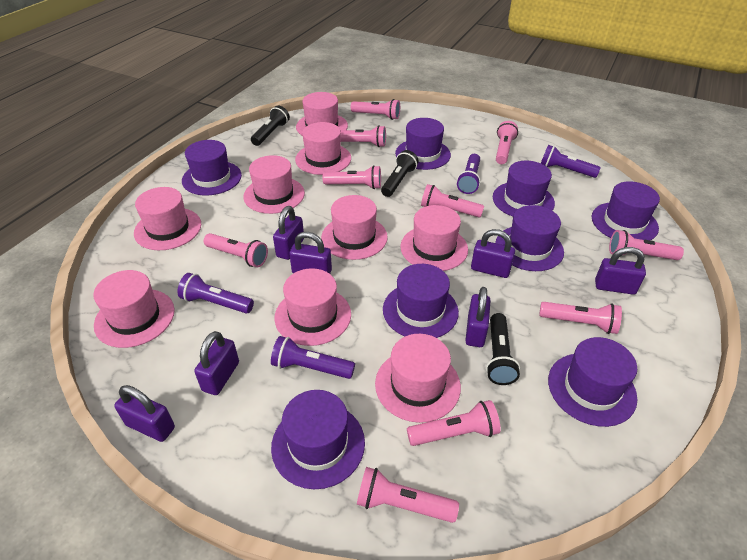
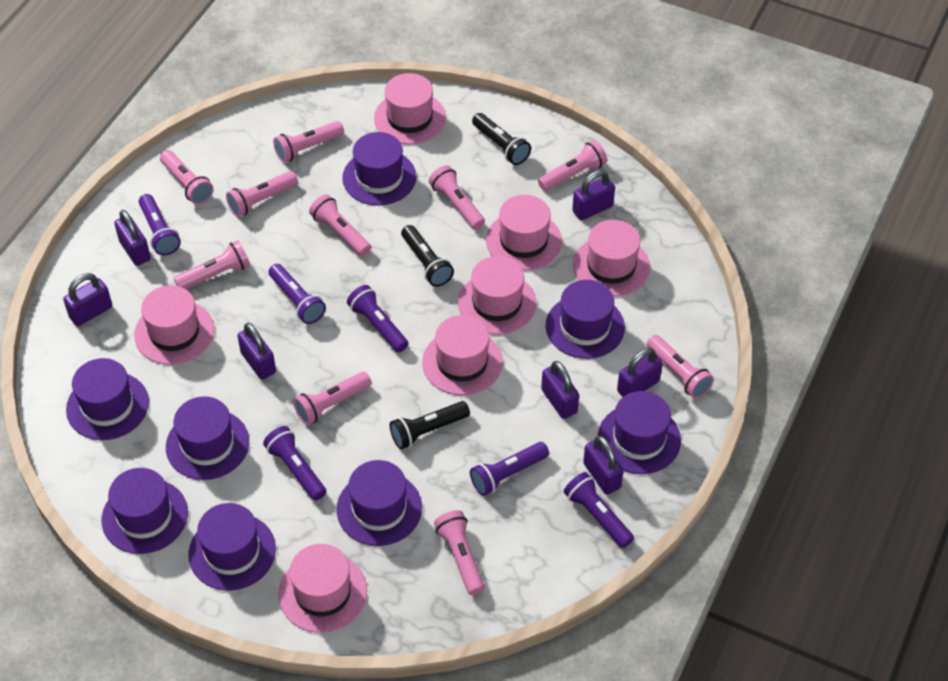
pink hat: 9 -> 7
purple flashlight: 4 -> 6

